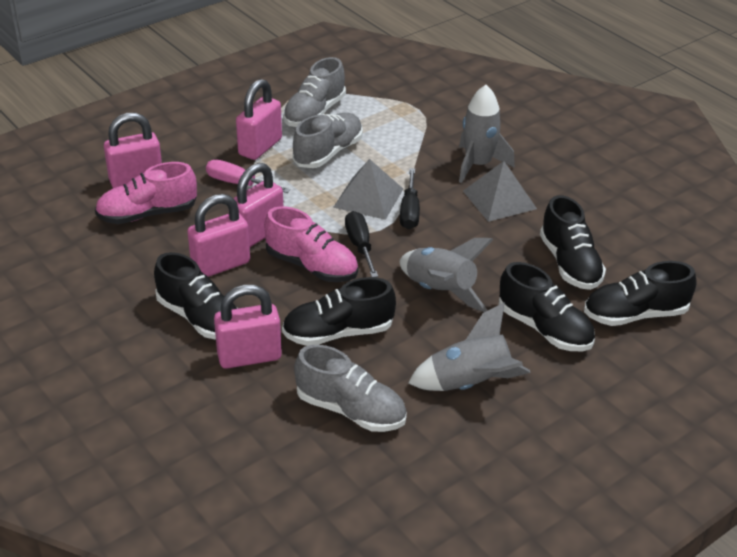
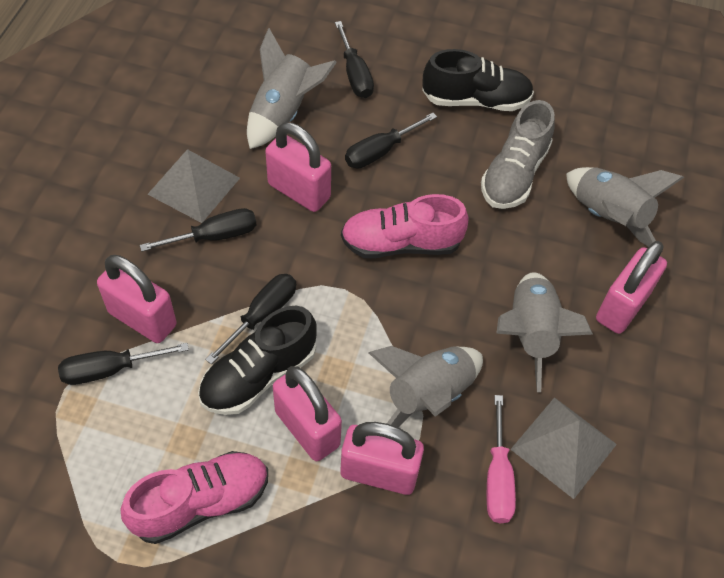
black screwdriver: 2 -> 5
black shoe: 5 -> 2
grey rocket: 3 -> 4
grey shoe: 3 -> 1

